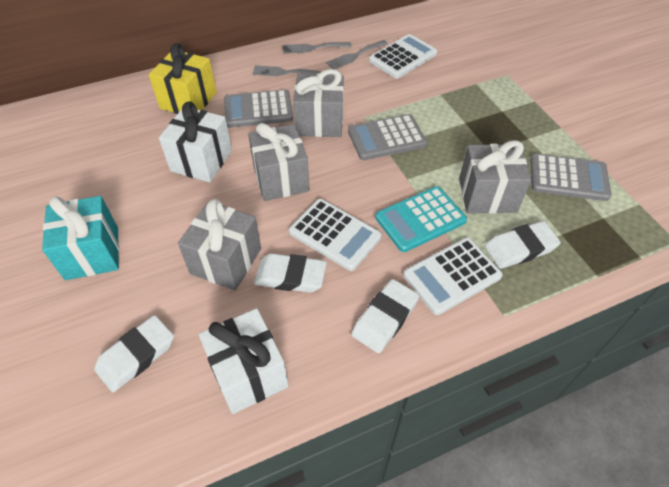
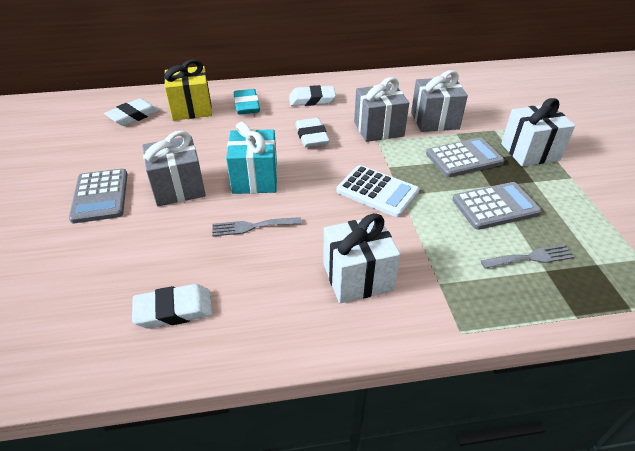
grey fork: 3 -> 2
grey gift: 4 -> 3
turquoise calculator: 1 -> 0
turquoise eraser: 0 -> 1
white calculator: 3 -> 1

